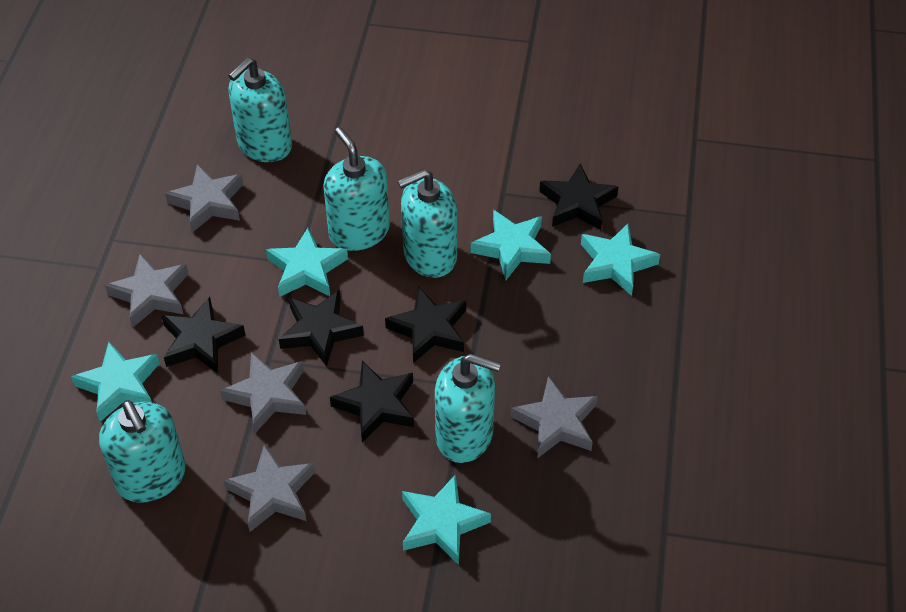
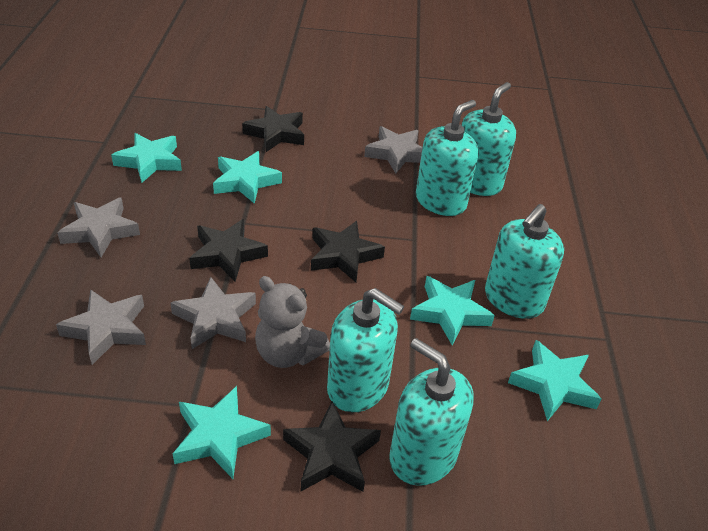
black star: 5 -> 4
grey star: 5 -> 4
grey teddy bear: 0 -> 1

